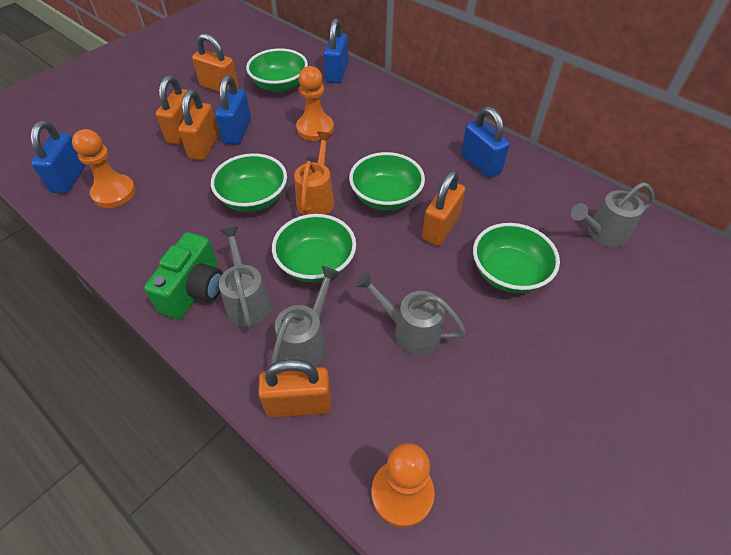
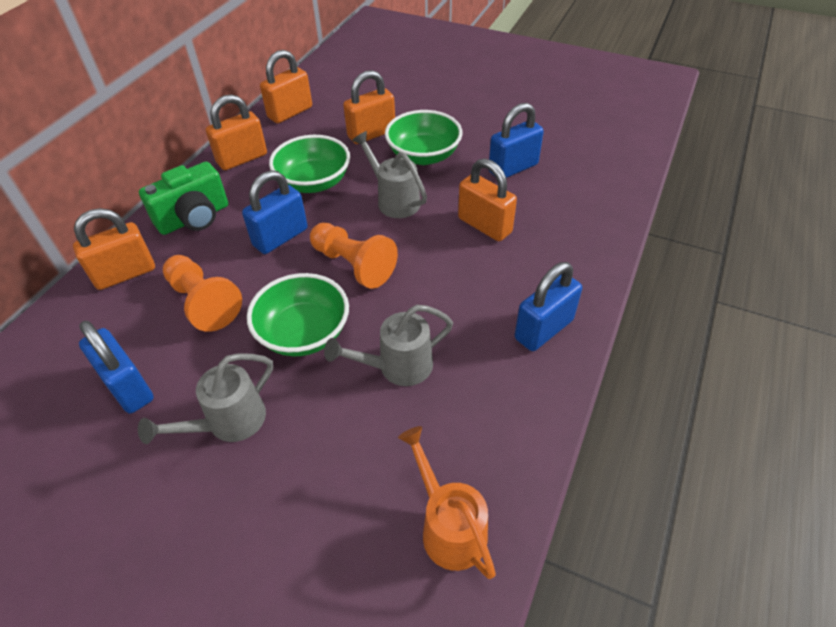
green bowl: 5 -> 3
grey watering can: 4 -> 3
orange pawn: 3 -> 2

